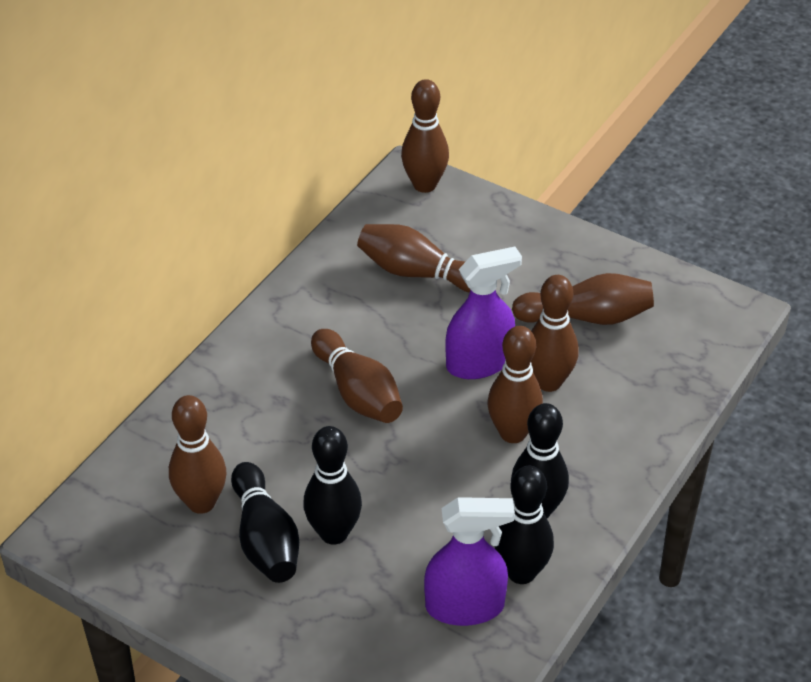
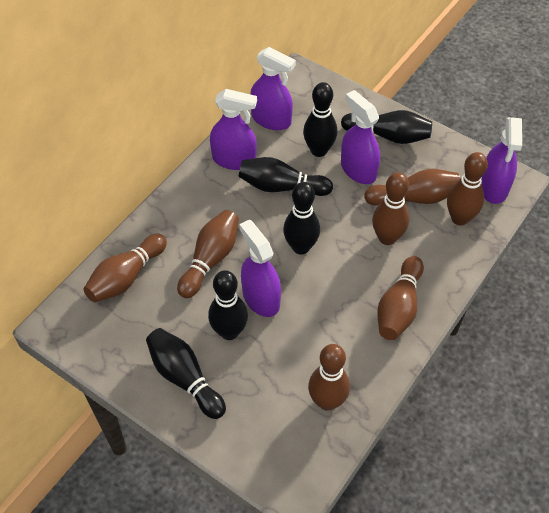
black bowling pin: 4 -> 6
purple spray bottle: 2 -> 5

